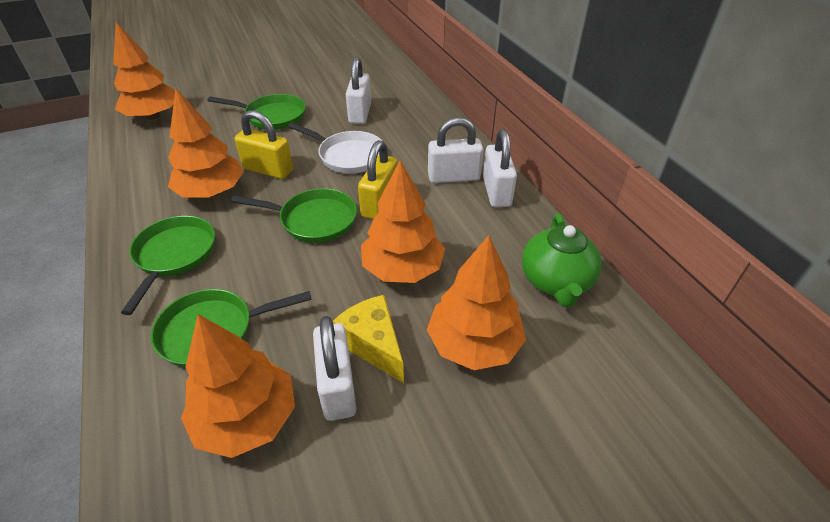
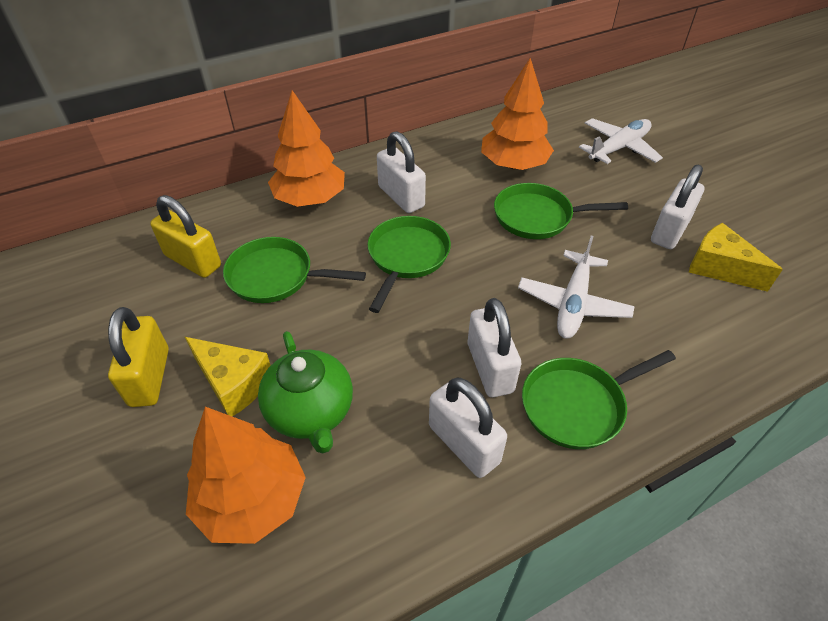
orange tree: 5 -> 3
white pan: 1 -> 0
white plane: 0 -> 2
yellow cheese: 1 -> 2

